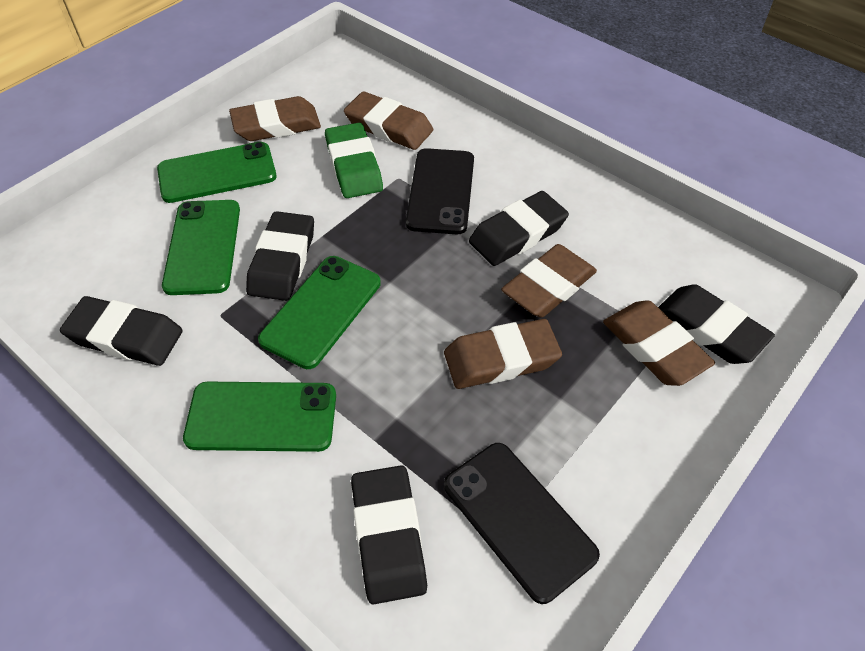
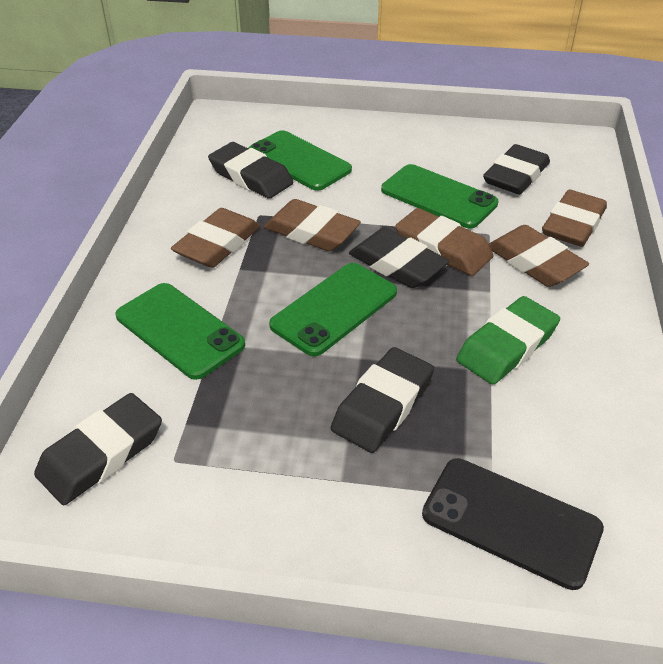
black phone: 2 -> 1

